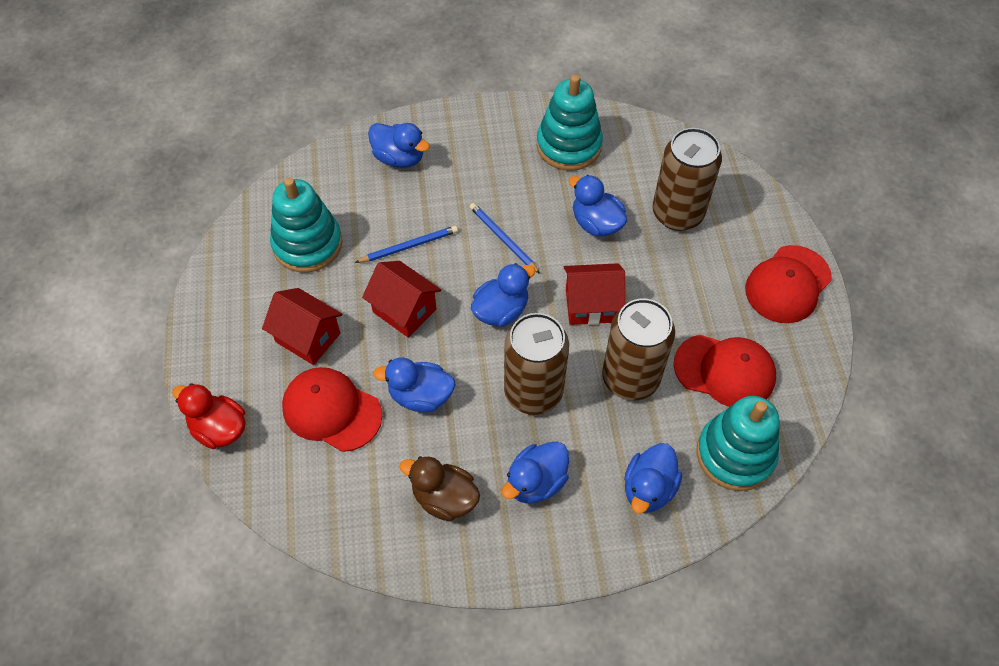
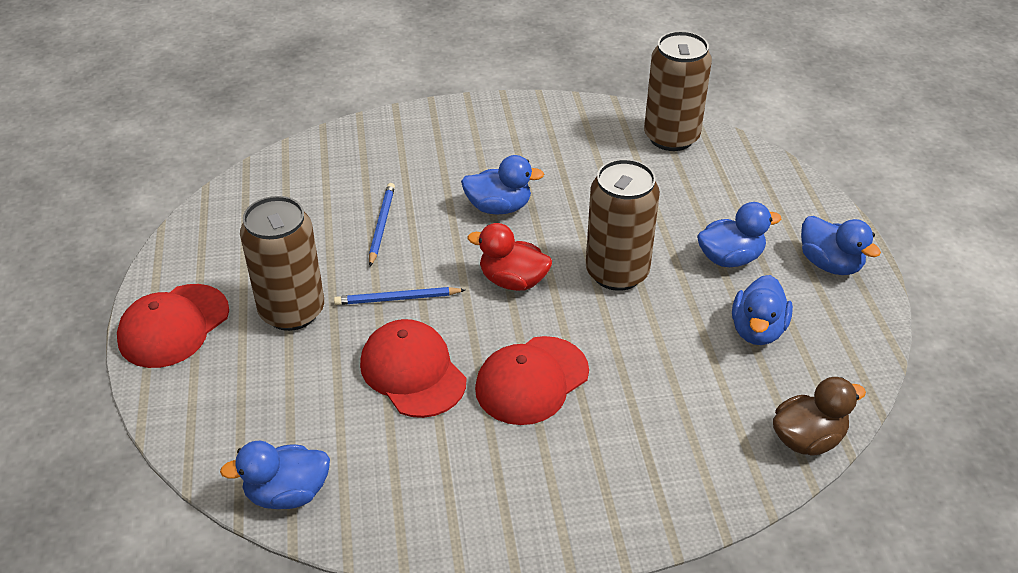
blue duck: 6 -> 5
red house: 3 -> 0
turquoise stacking toy: 3 -> 0

